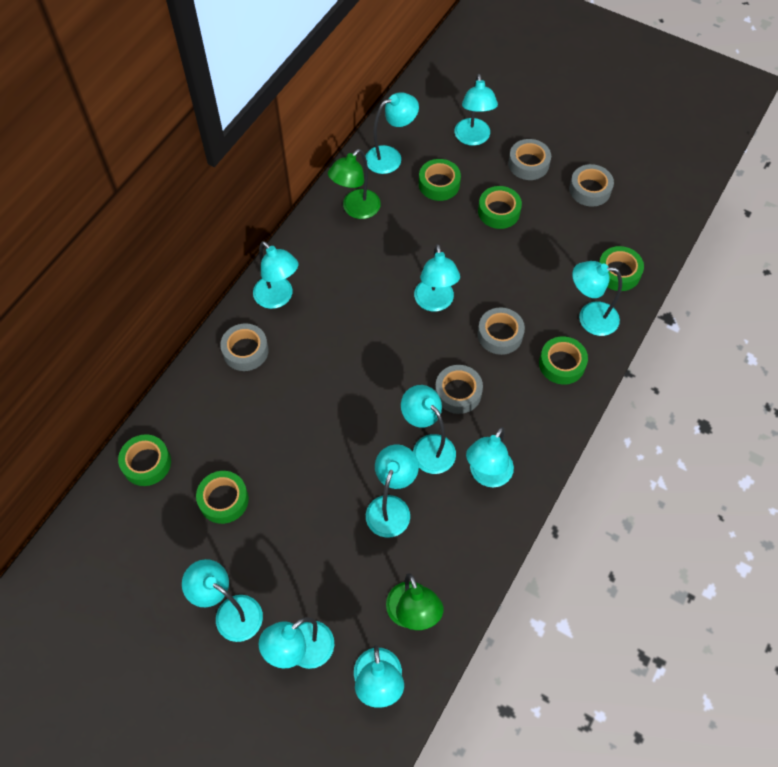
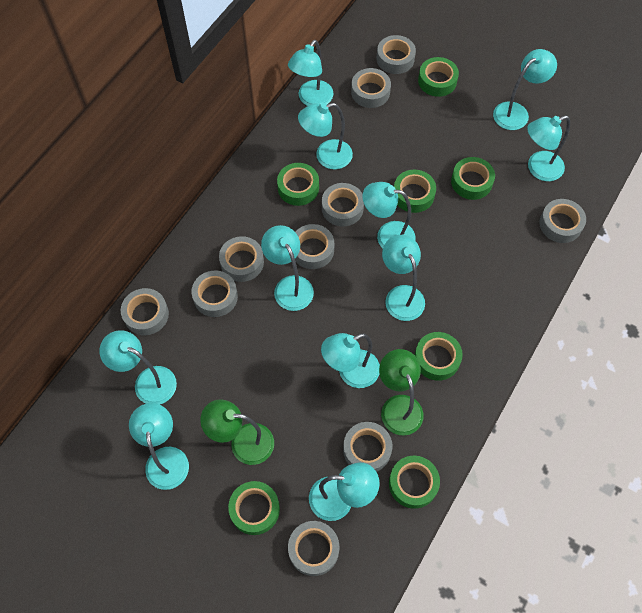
green tape: 6 -> 7
grey tape: 5 -> 10

